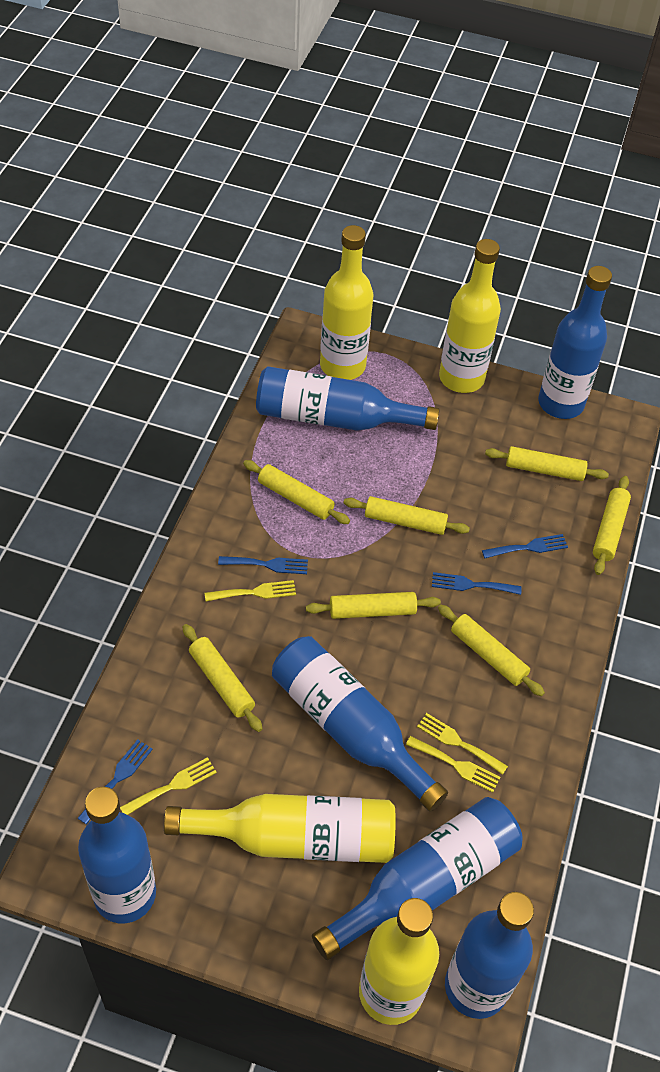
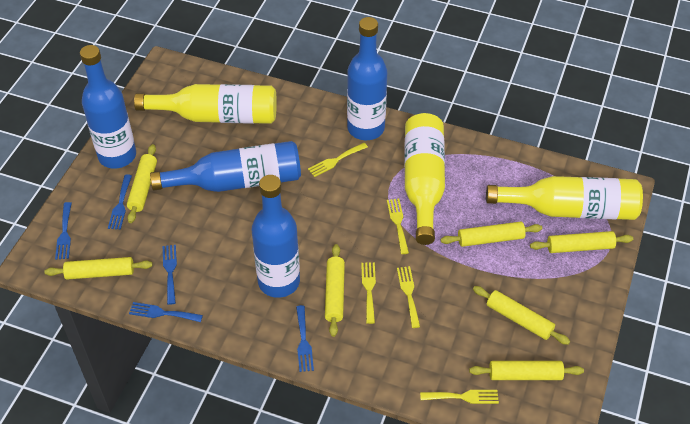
blue bottle: 6 -> 4
blue fork: 4 -> 5
yellow bottle: 4 -> 3
yellow fork: 4 -> 5

